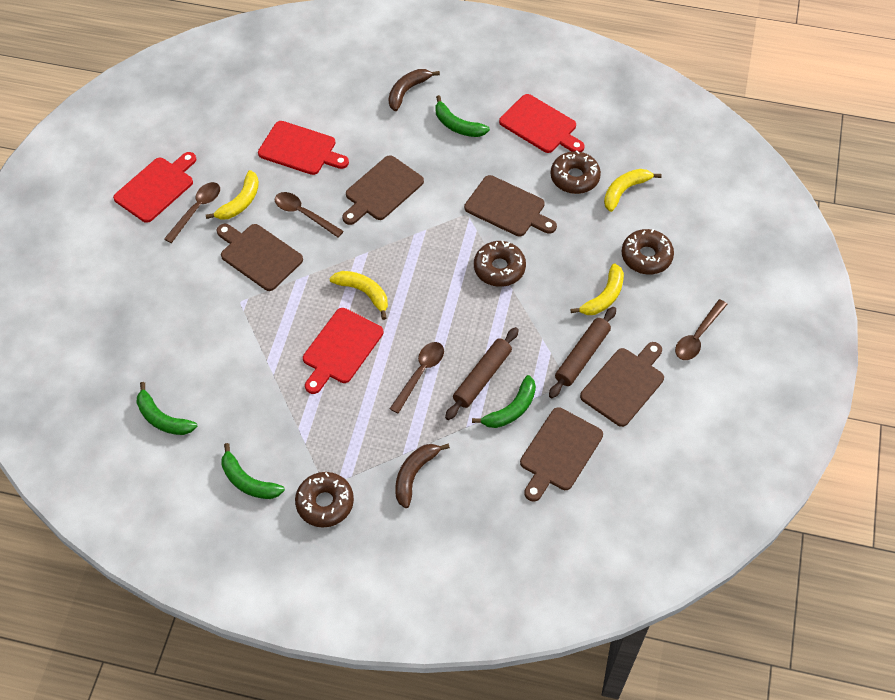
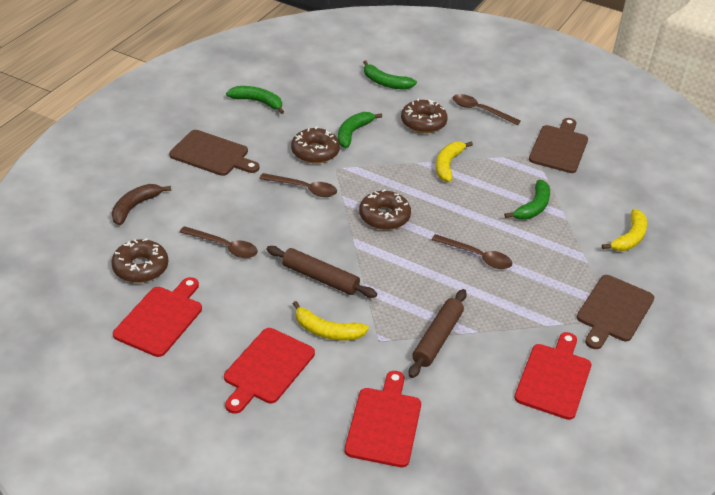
brown banana: 2 -> 1
brown cutting board: 5 -> 3
yellow banana: 4 -> 3

